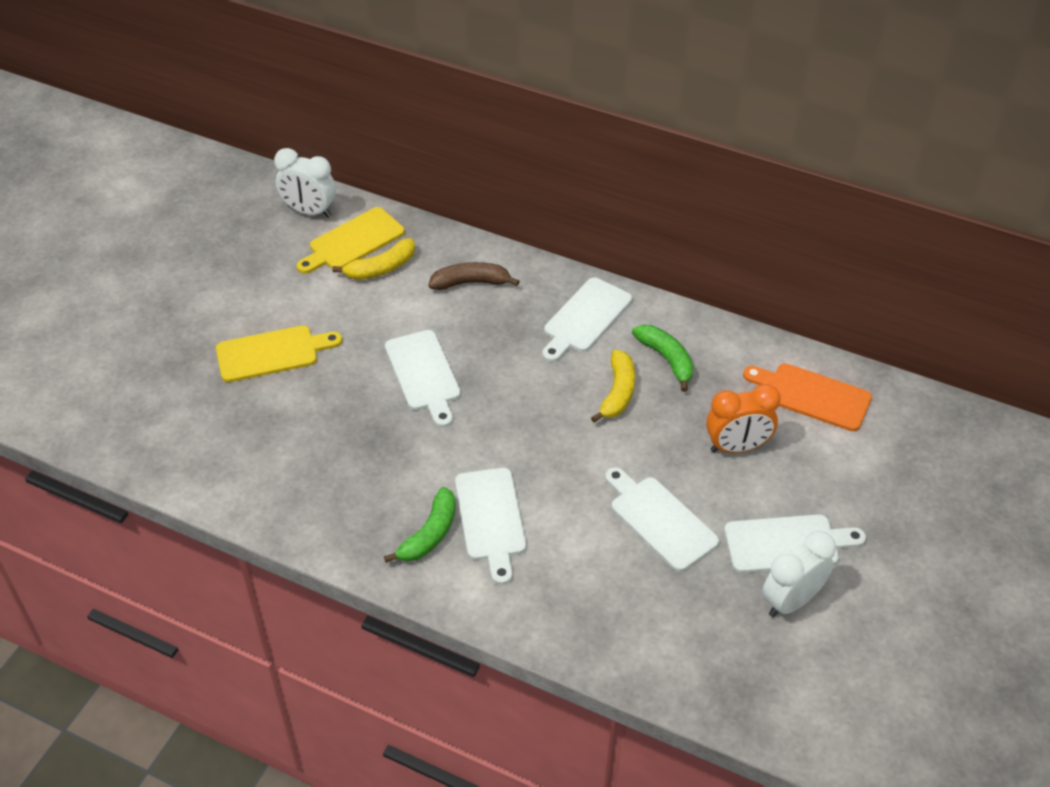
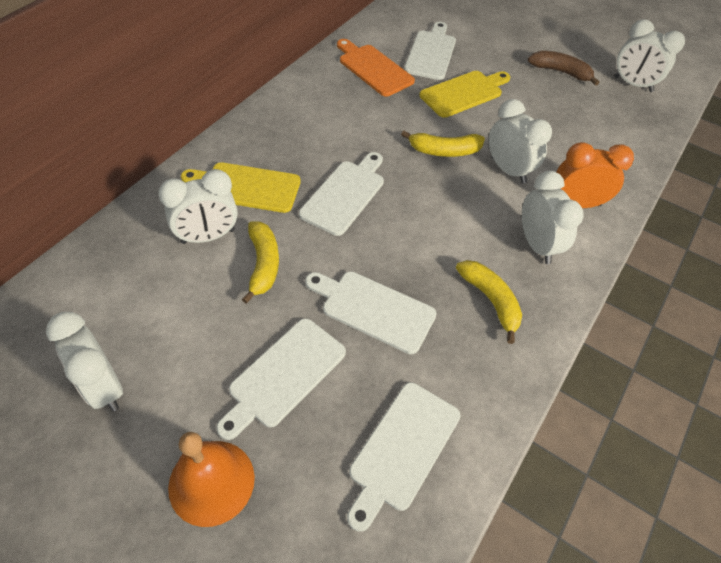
green banana: 2 -> 0
orange bell: 0 -> 1
white clock: 2 -> 5
yellow banana: 2 -> 3

